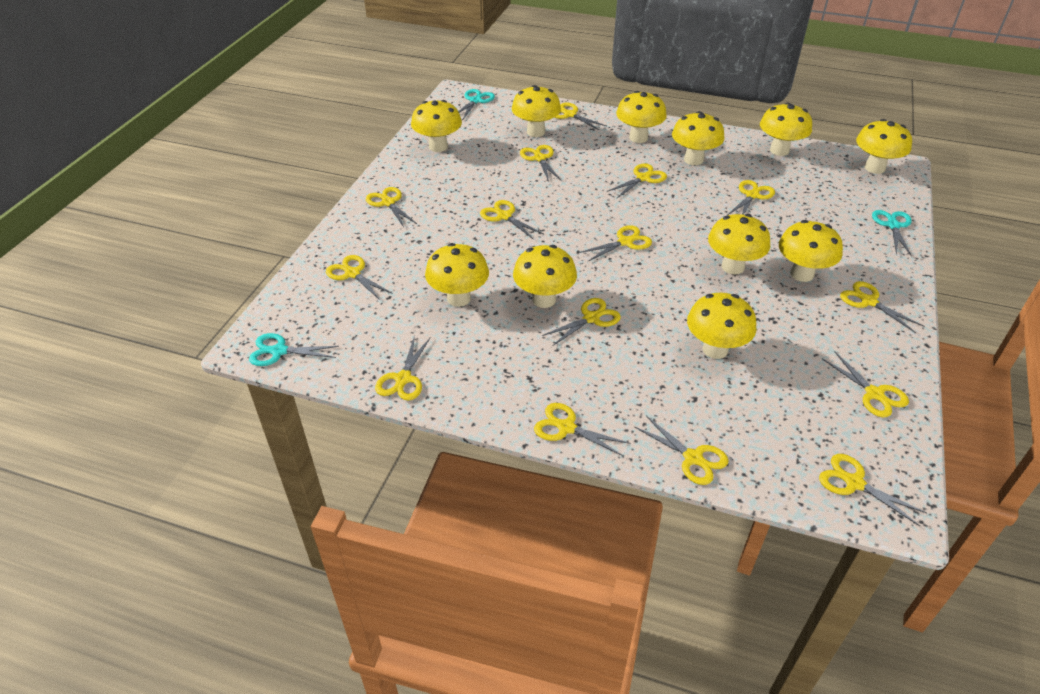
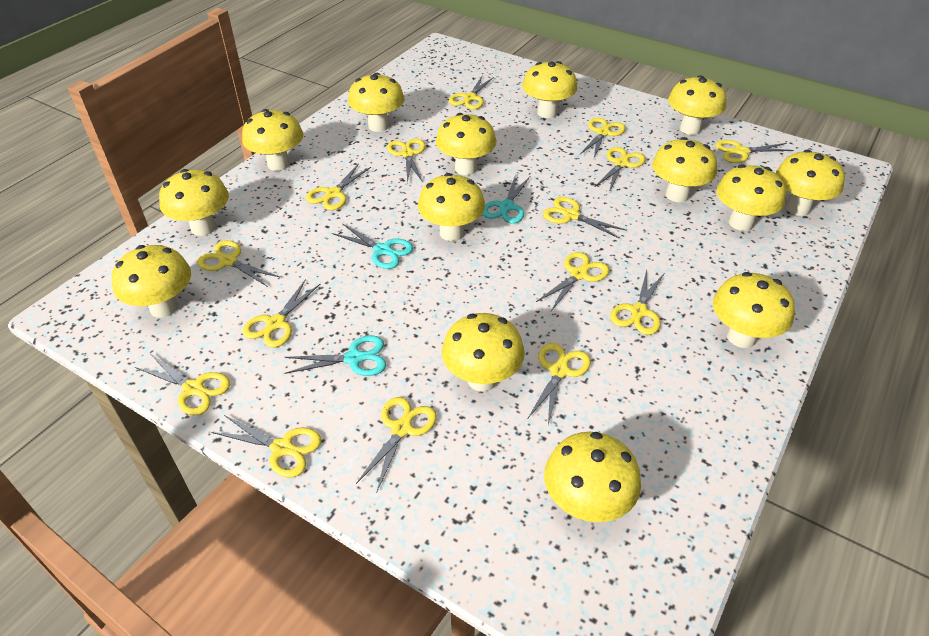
yellow mushroom: 11 -> 14

